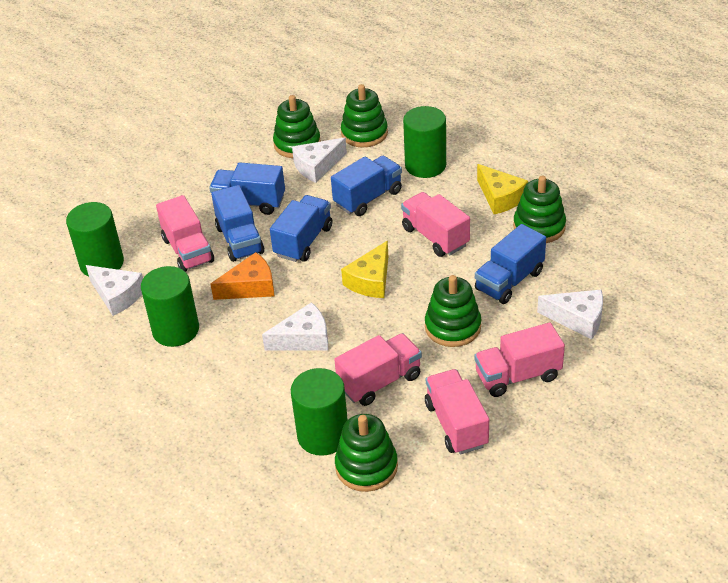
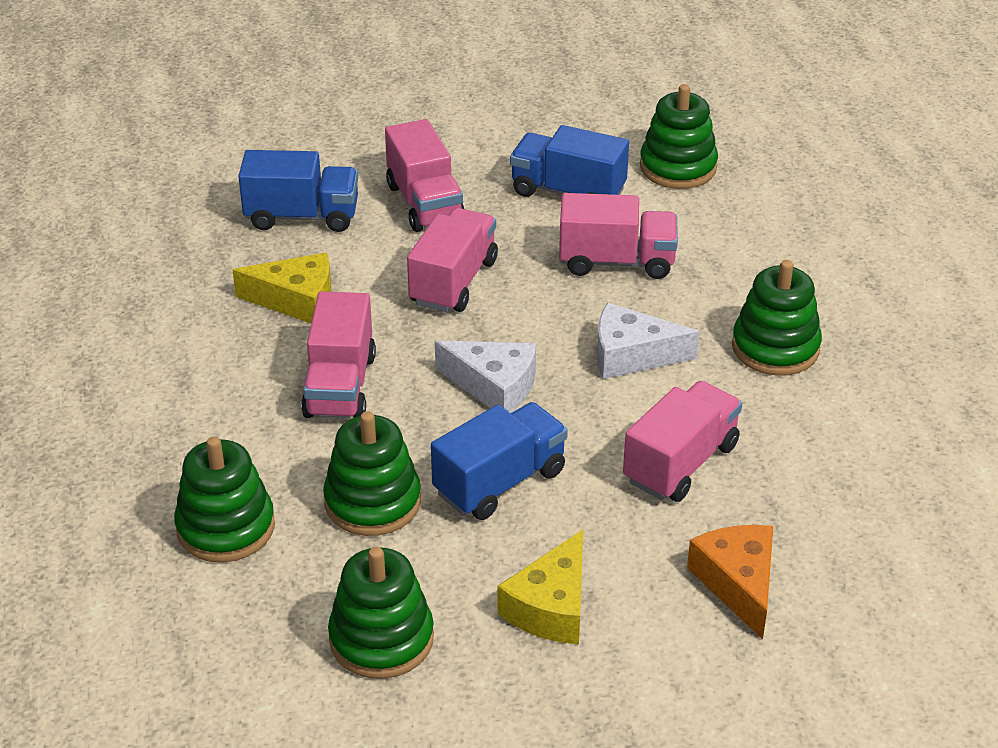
blue truck: 5 -> 3
green cylinder: 4 -> 0
white cheese: 4 -> 2

